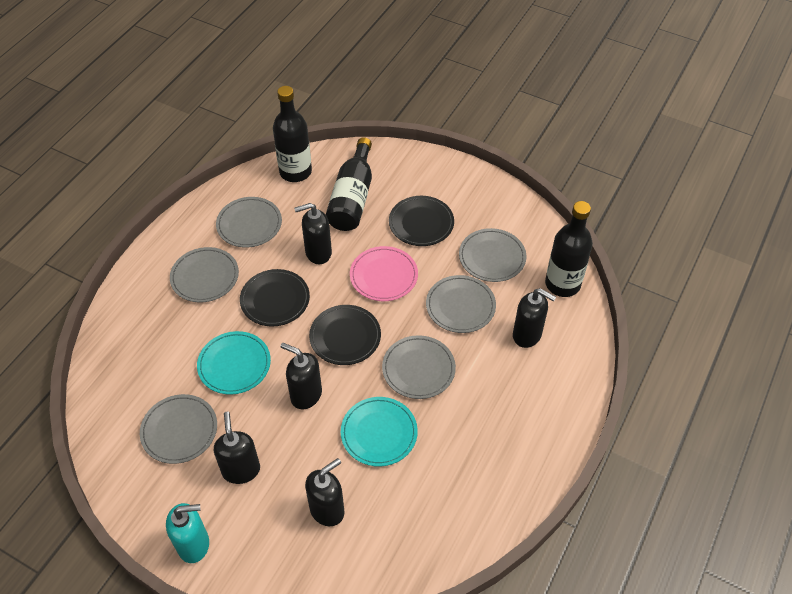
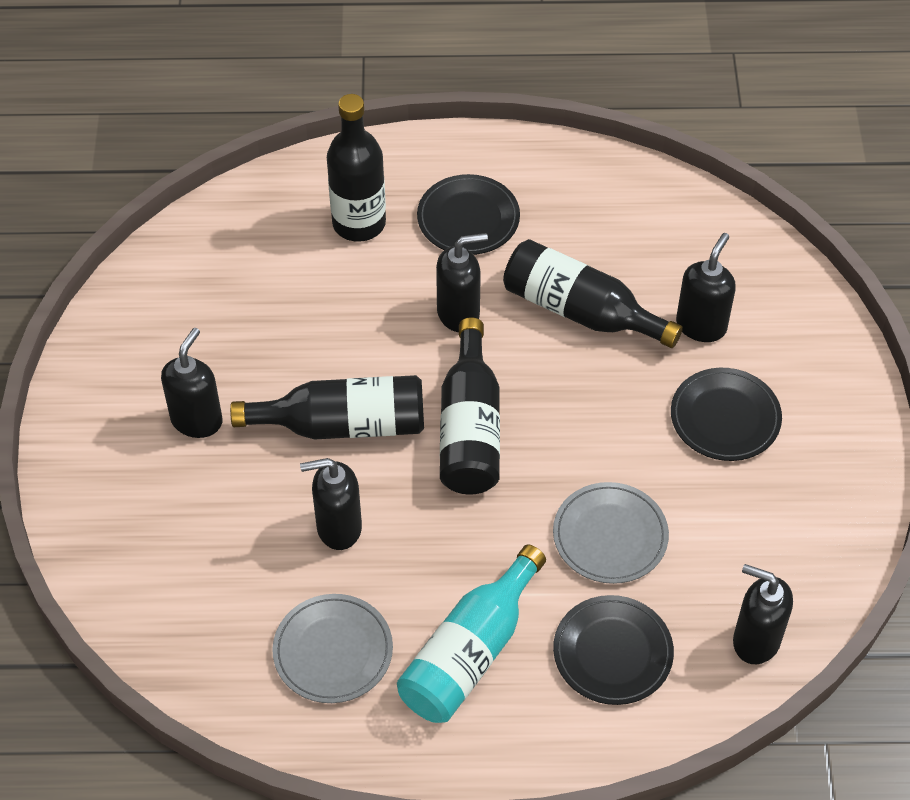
black bottle: 3 -> 4
grey plate: 6 -> 2
pink plate: 1 -> 0
turquoise bottle: 0 -> 1
turquoise plate: 2 -> 0
turquoise soap dispenser: 1 -> 0

